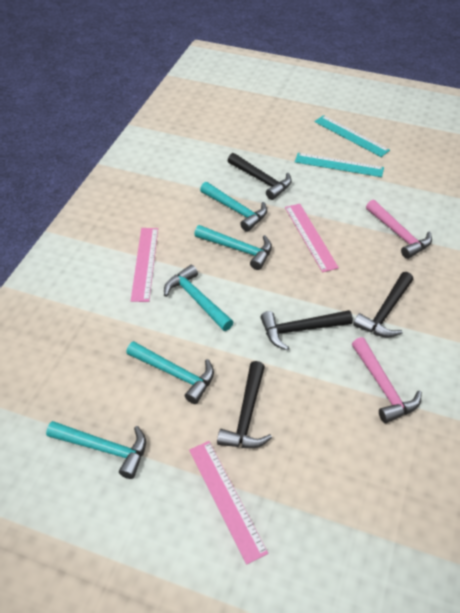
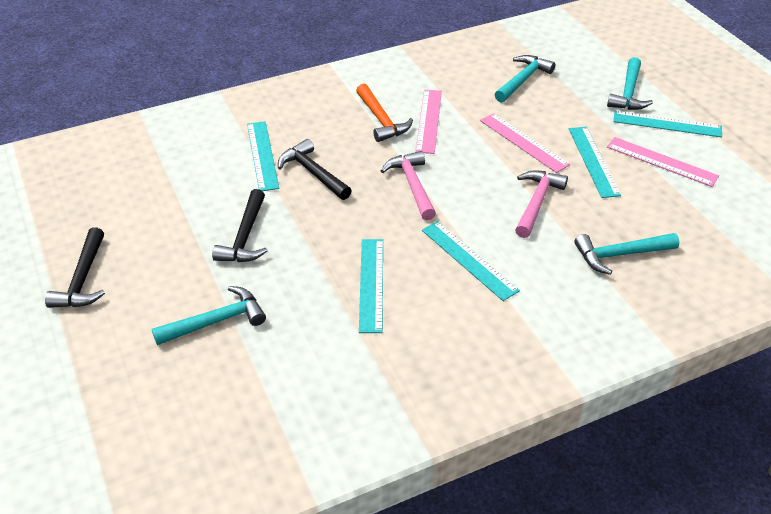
black hammer: 4 -> 3
orange hammer: 0 -> 1
turquoise hammer: 5 -> 4
turquoise ruler: 2 -> 5

